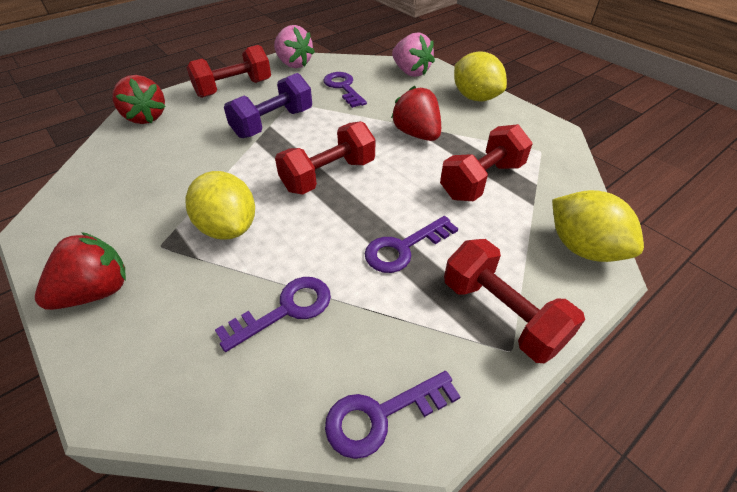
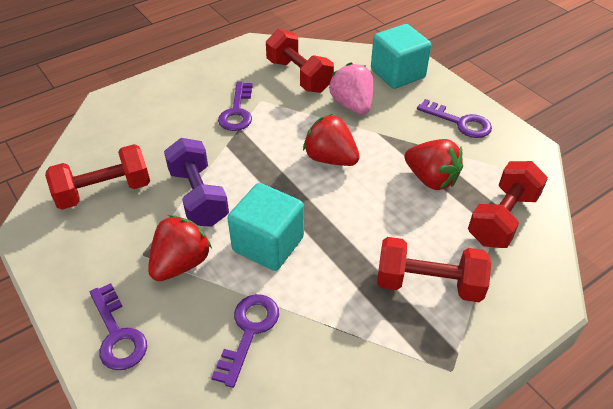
pink strawberry: 2 -> 1
turquoise cube: 0 -> 2
yellow lemon: 3 -> 0

